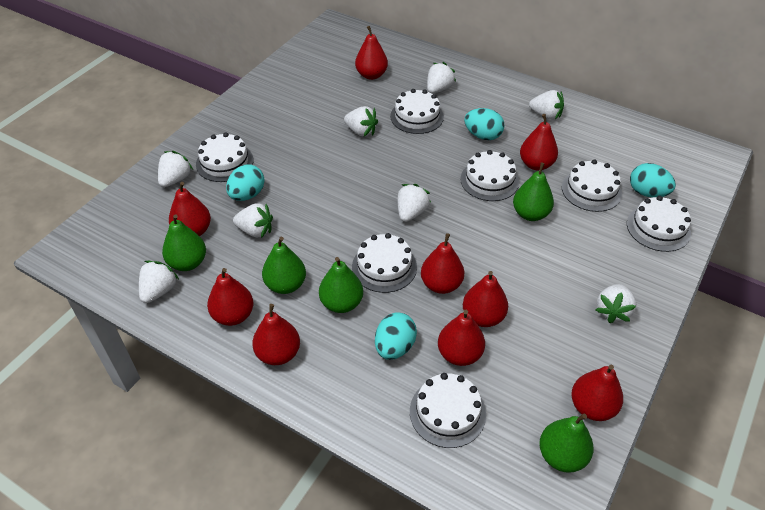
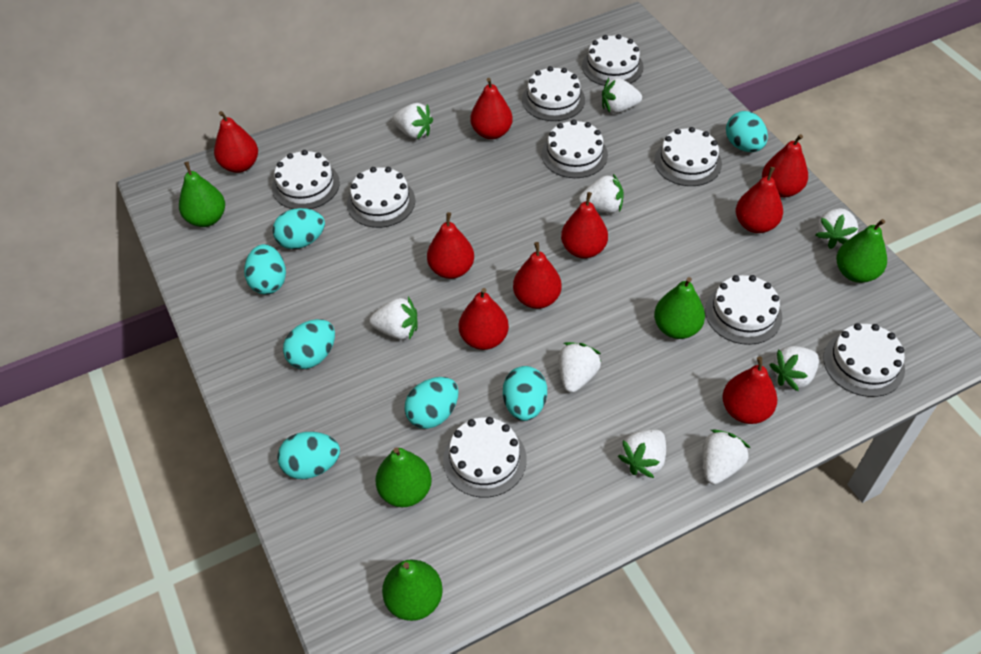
turquoise egg: 4 -> 7
white cake: 7 -> 9
white strawberry: 8 -> 9

